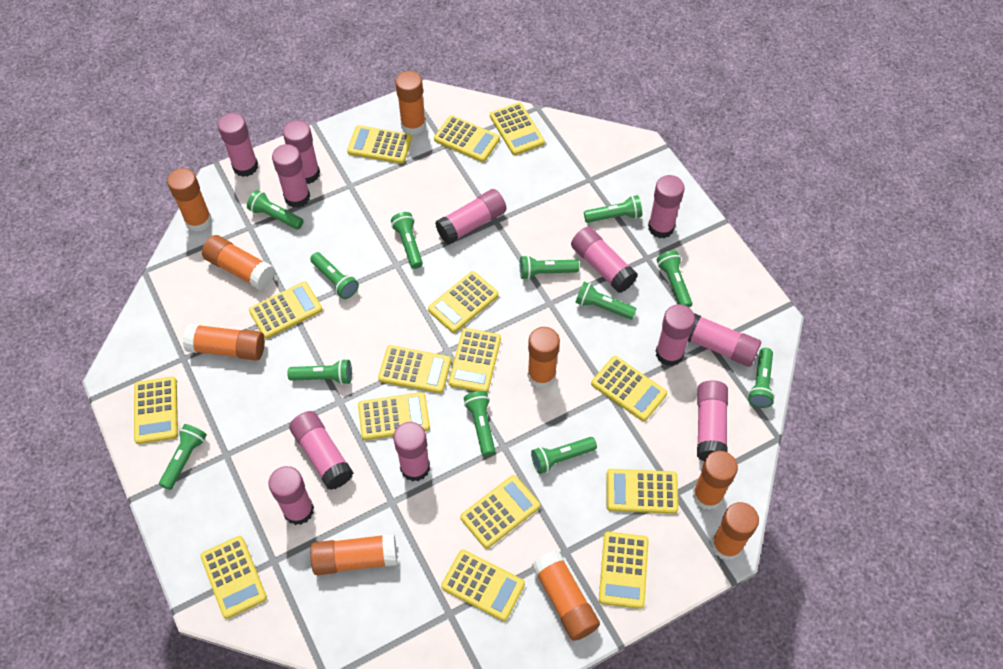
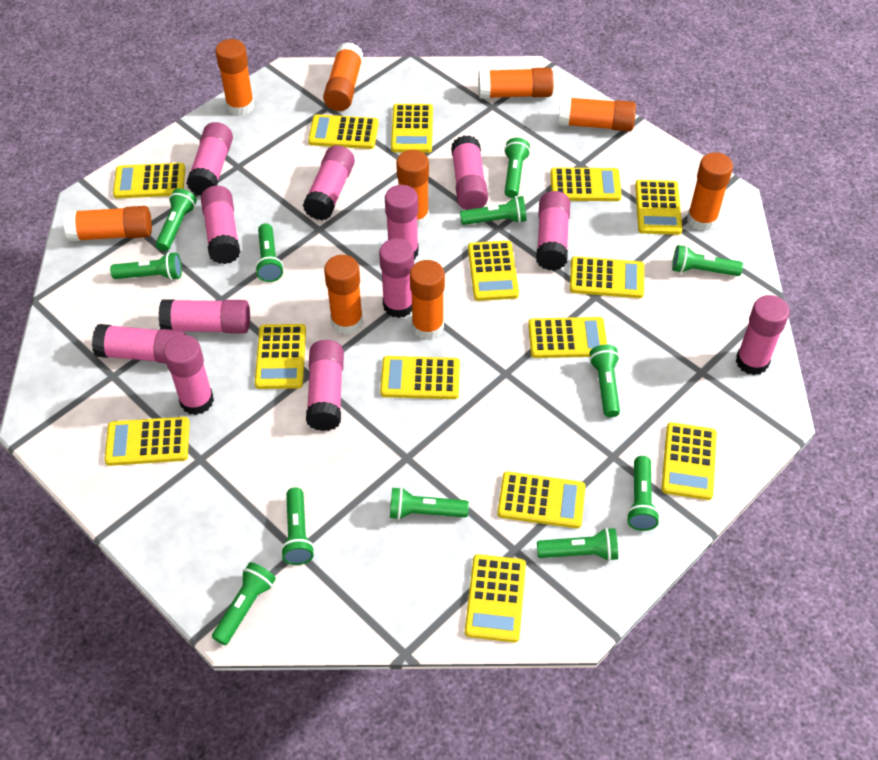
yellow calculator: 15 -> 14

